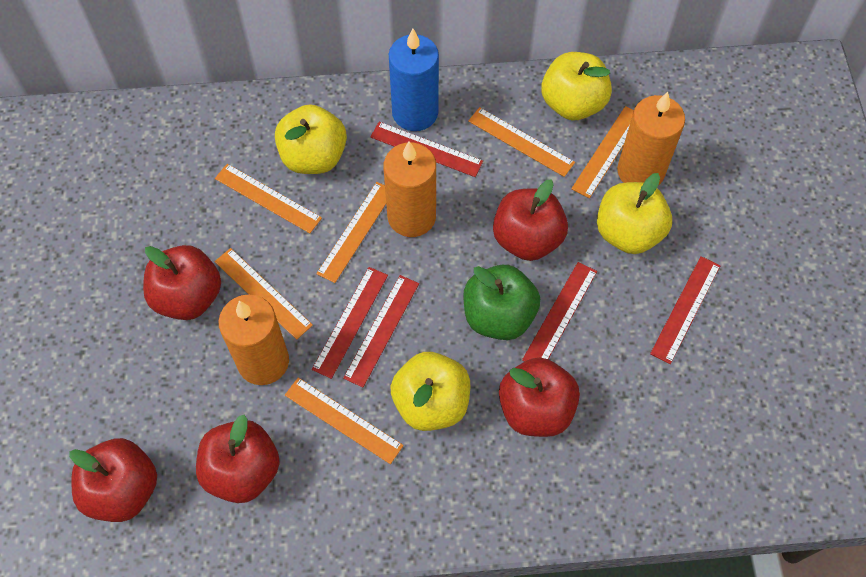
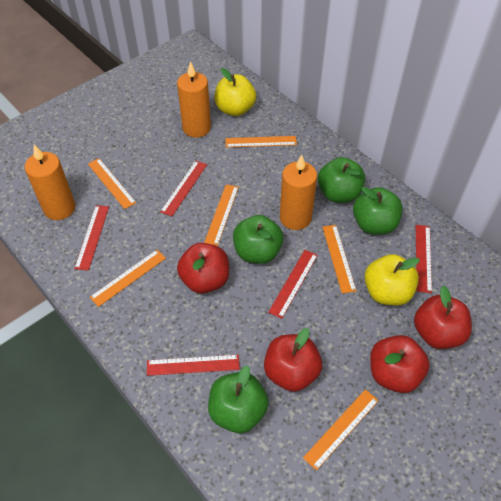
blue candle: 1 -> 0
green apple: 1 -> 4
red apple: 5 -> 4
yellow apple: 4 -> 2

